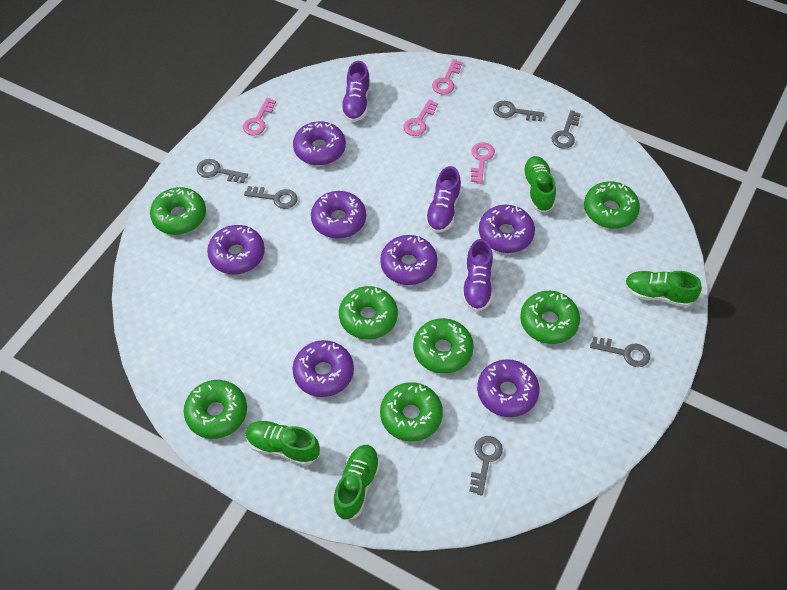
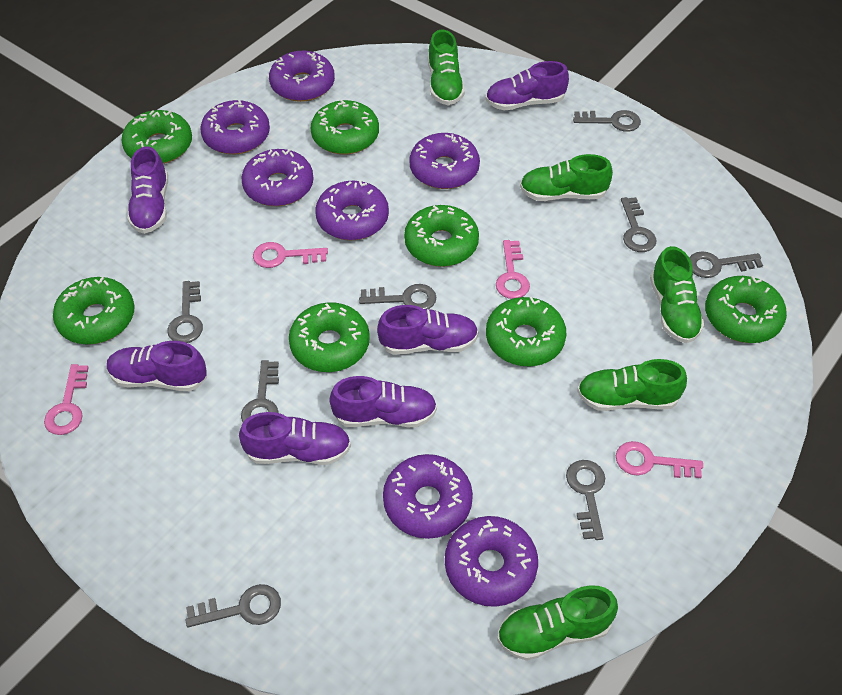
green shoe: 4 -> 5
grey key: 6 -> 8
purple shoe: 3 -> 6

